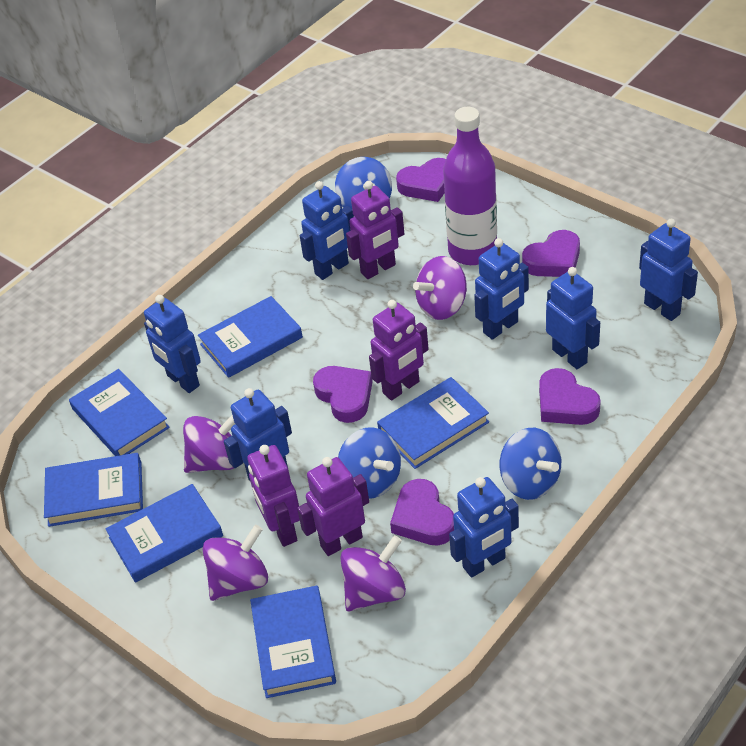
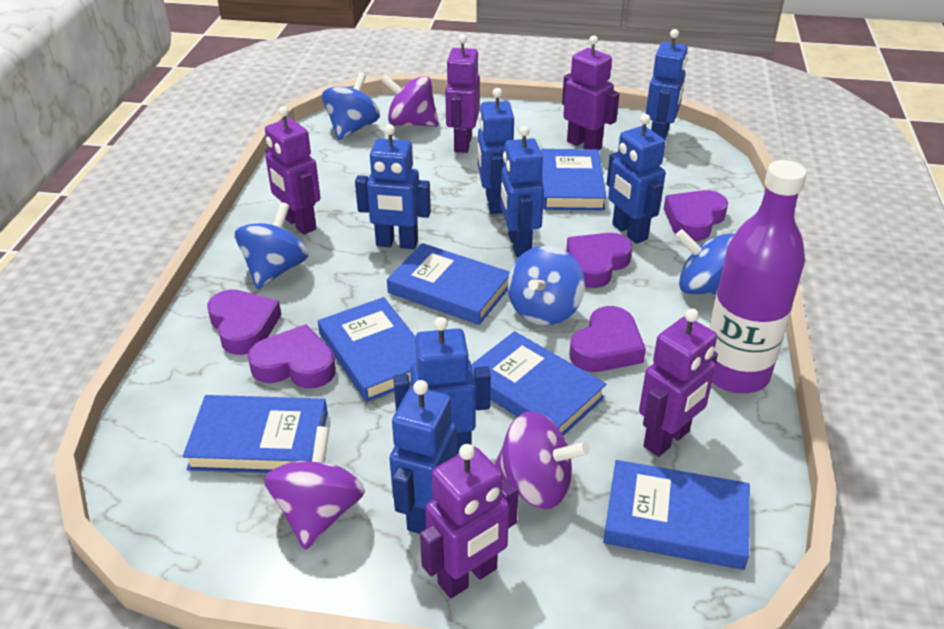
blue spinning top: 3 -> 4
purple robot: 4 -> 5
purple spinning top: 4 -> 3

